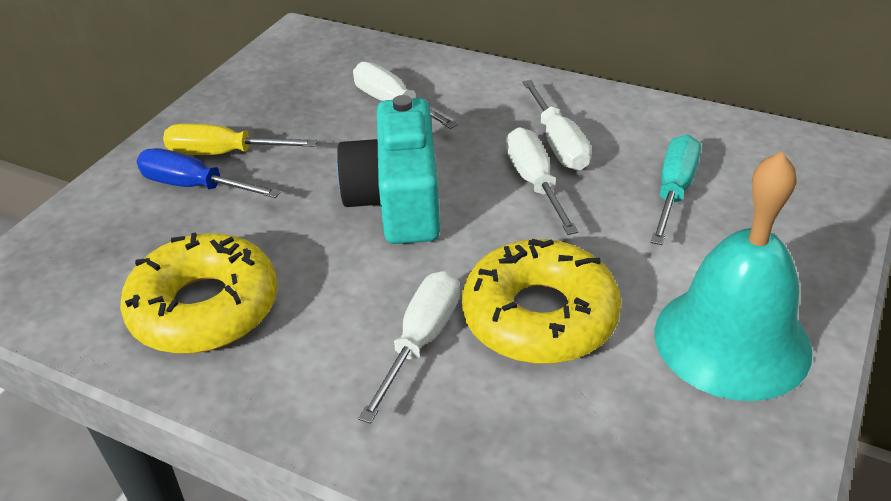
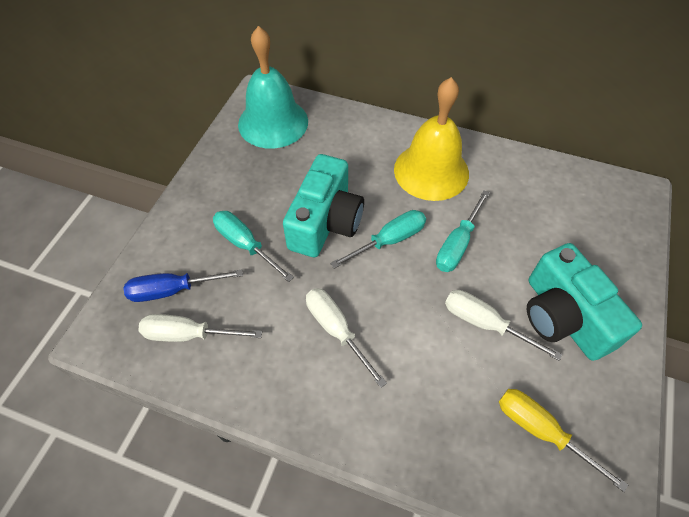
turquoise camera: 1 -> 2
turquoise screwdriver: 1 -> 3
white screwdriver: 4 -> 3
yellow bell: 0 -> 1
yellow donut: 2 -> 0

